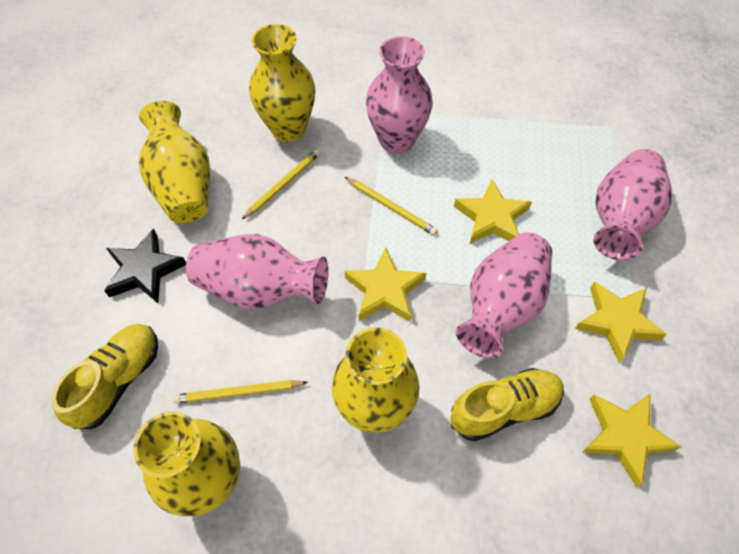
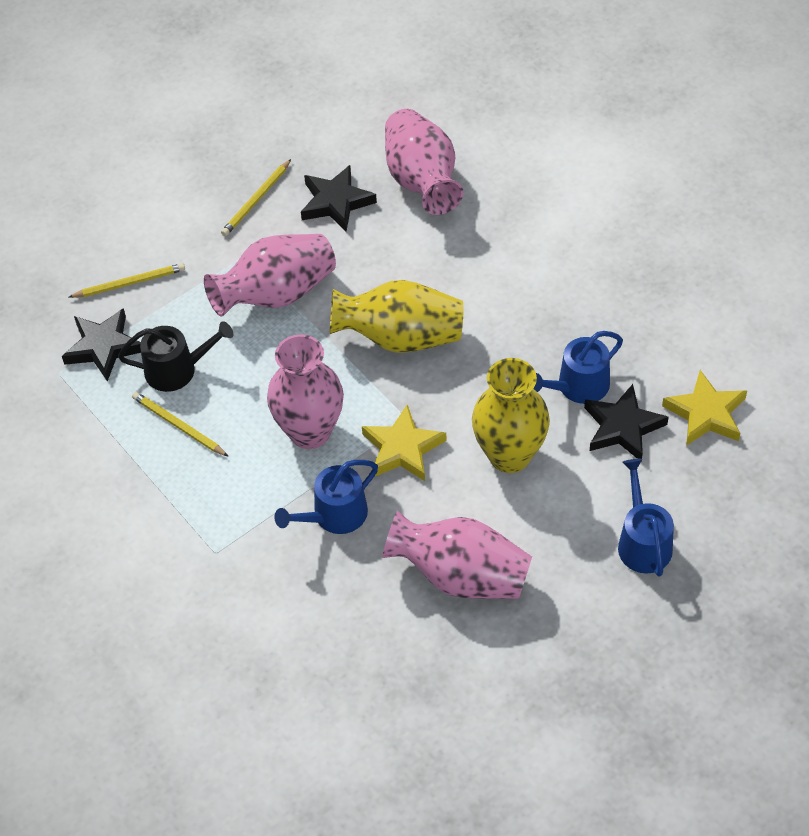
black star: 1 -> 3
black watering can: 0 -> 1
blue watering can: 0 -> 3
yellow shoe: 2 -> 0
yellow star: 4 -> 2
yellow vase: 4 -> 2

